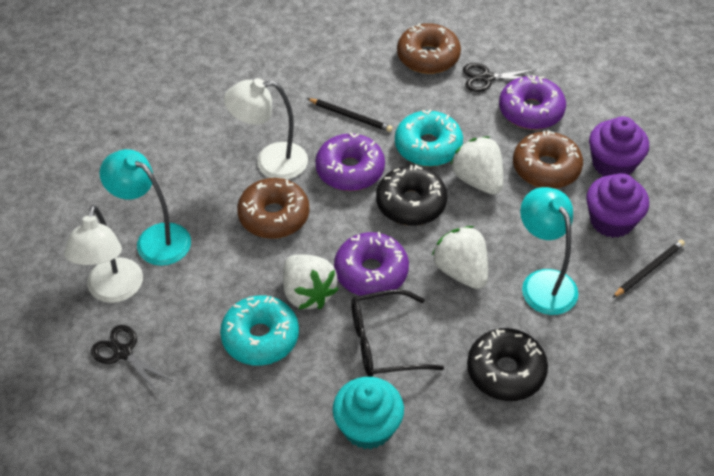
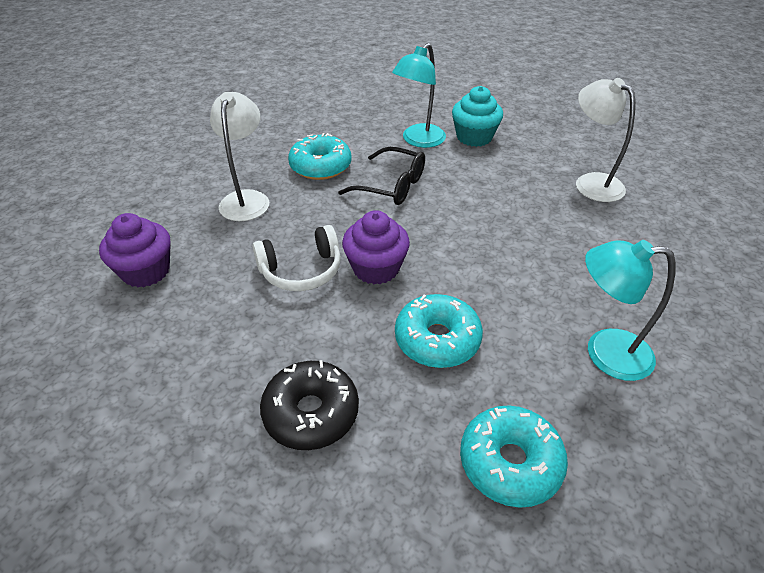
black donut: 2 -> 1
black pencil: 2 -> 0
black scissors: 2 -> 0
brown donut: 3 -> 0
purple donut: 3 -> 0
turquoise donut: 2 -> 3
white headphones: 0 -> 1
white strawberry: 3 -> 0

